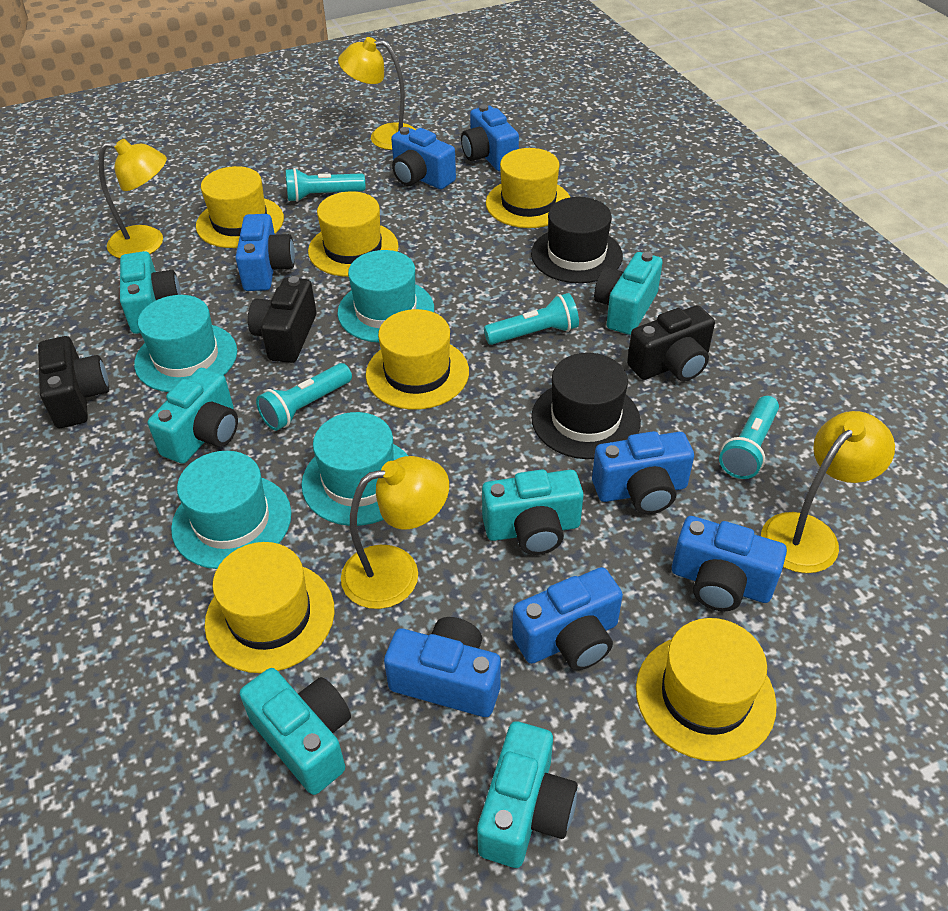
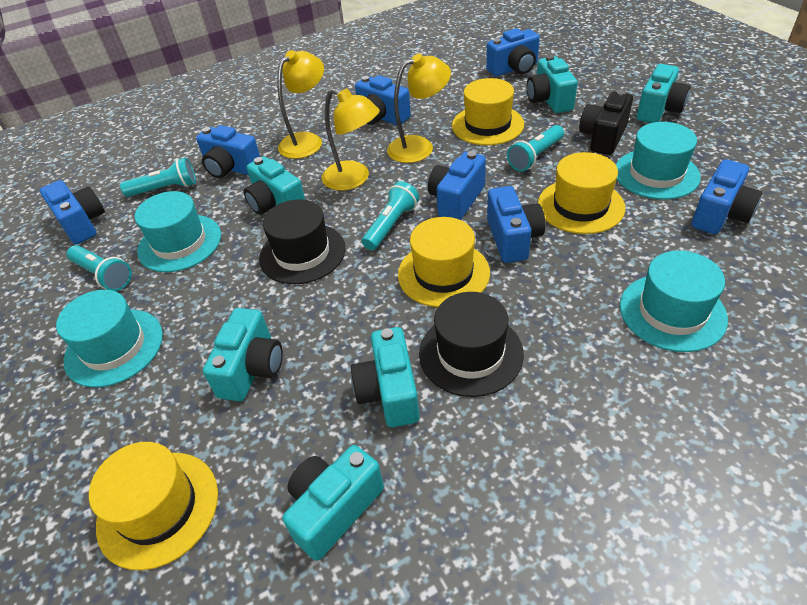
black camera: 3 -> 1
yellow hat: 6 -> 4
yellow lamp: 4 -> 3

